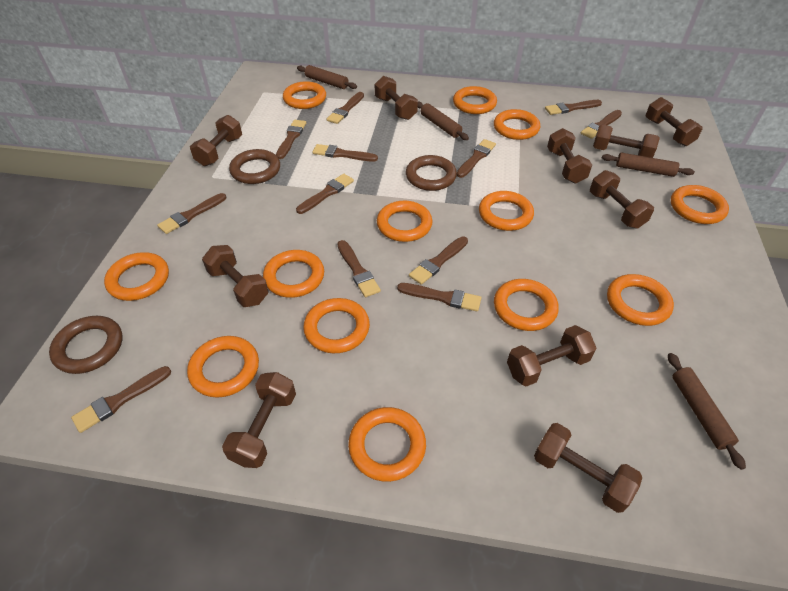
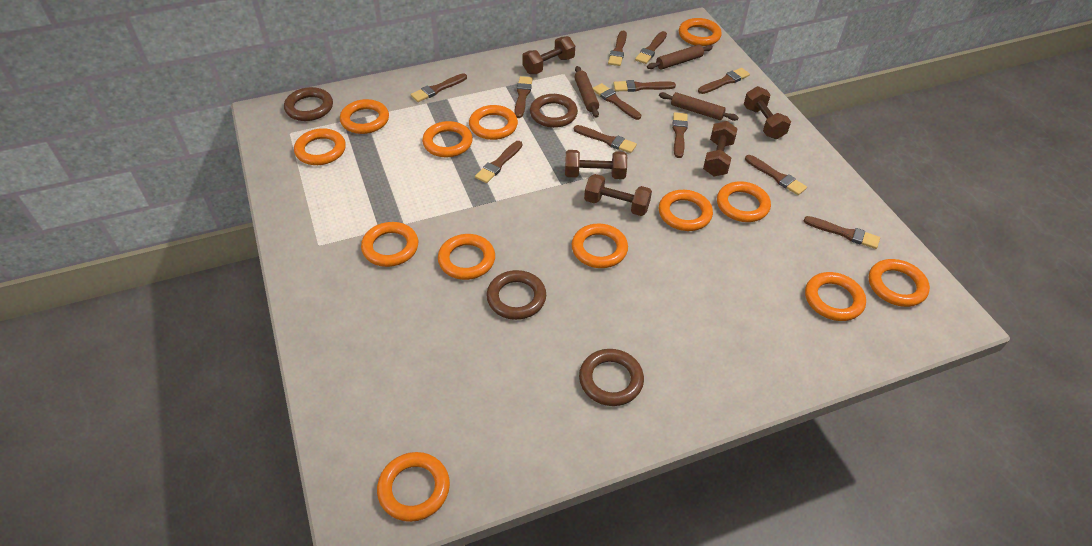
brown dumbbell: 10 -> 5
brown ring: 3 -> 4
brown rolling pin: 4 -> 3

